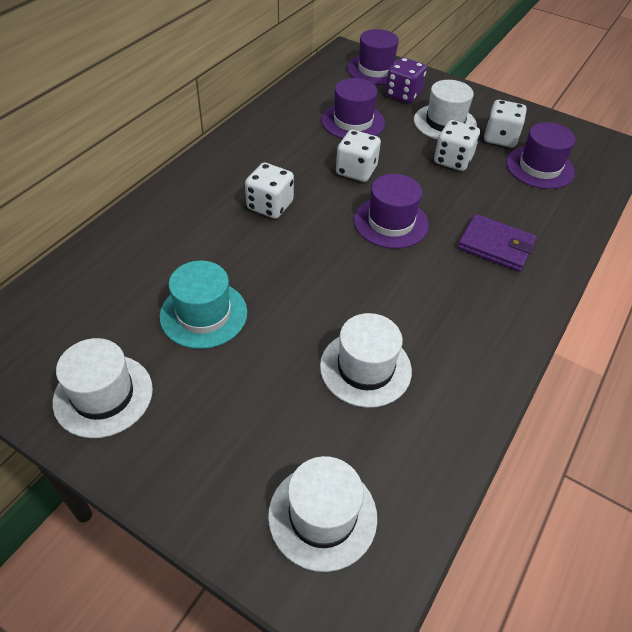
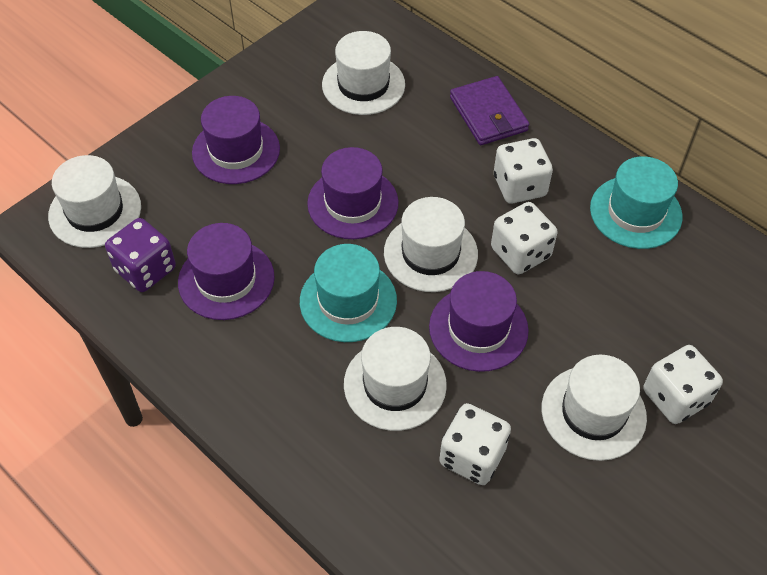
turquoise hat: 1 -> 2
white hat: 4 -> 5

